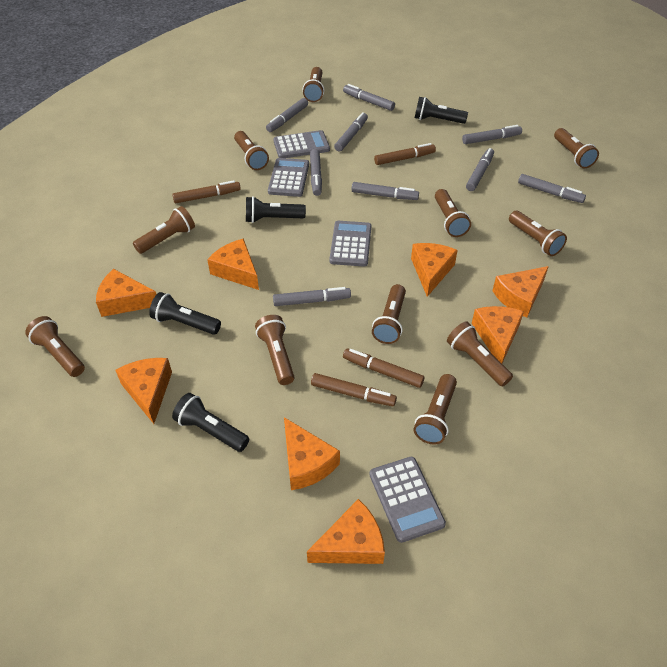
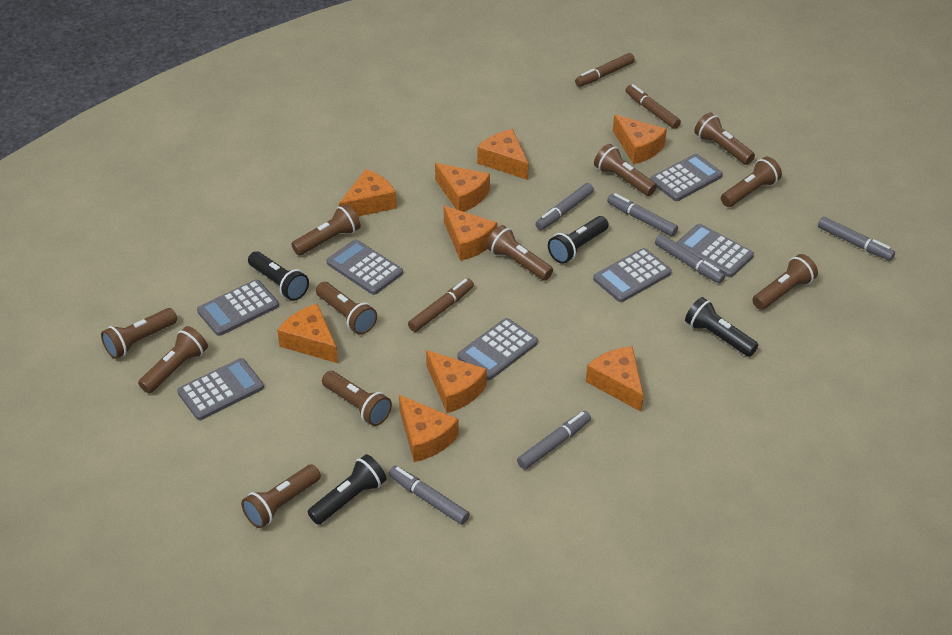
brown marker: 4 -> 3
grey calculator: 4 -> 7
grey marker: 9 -> 6
orange cheese: 8 -> 9

